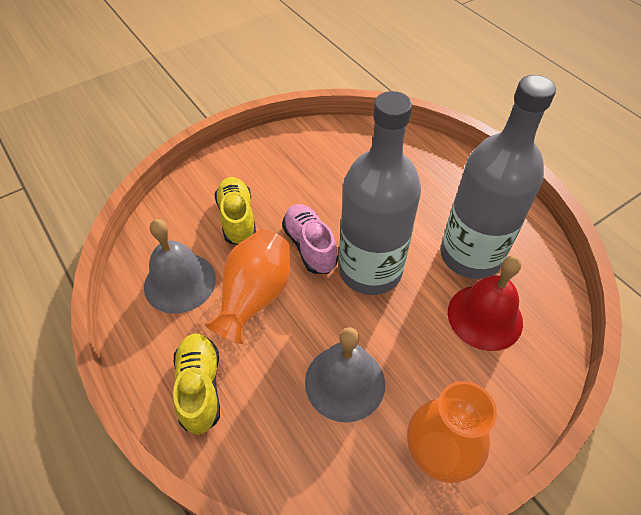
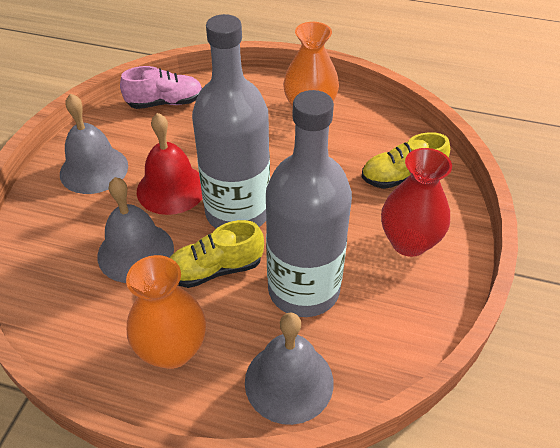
grey bell: 2 -> 3
red vase: 0 -> 1

